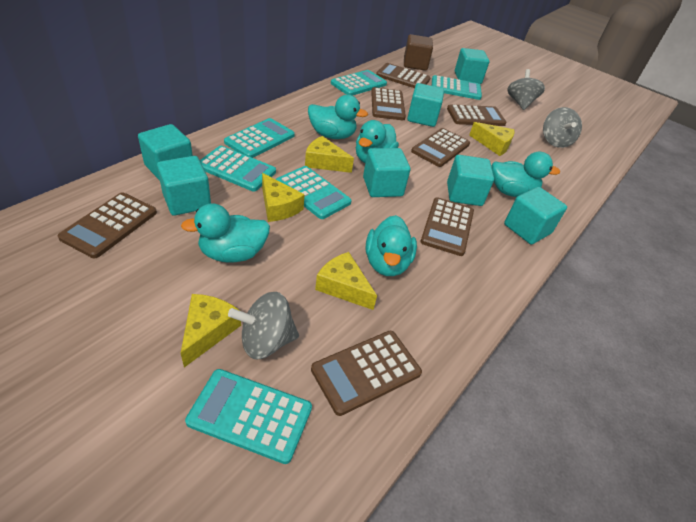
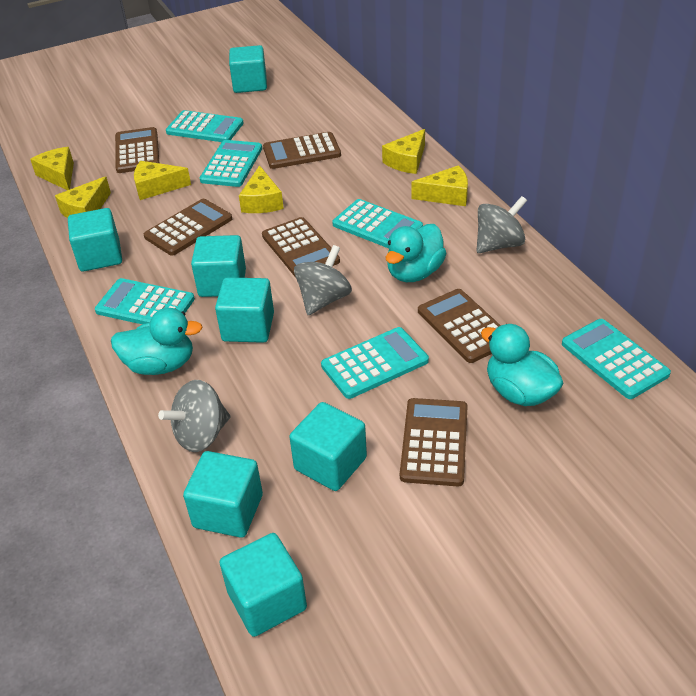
brown calculator: 7 -> 6
brown cube: 1 -> 0
turquoise duck: 5 -> 3
yellow cheese: 5 -> 6

